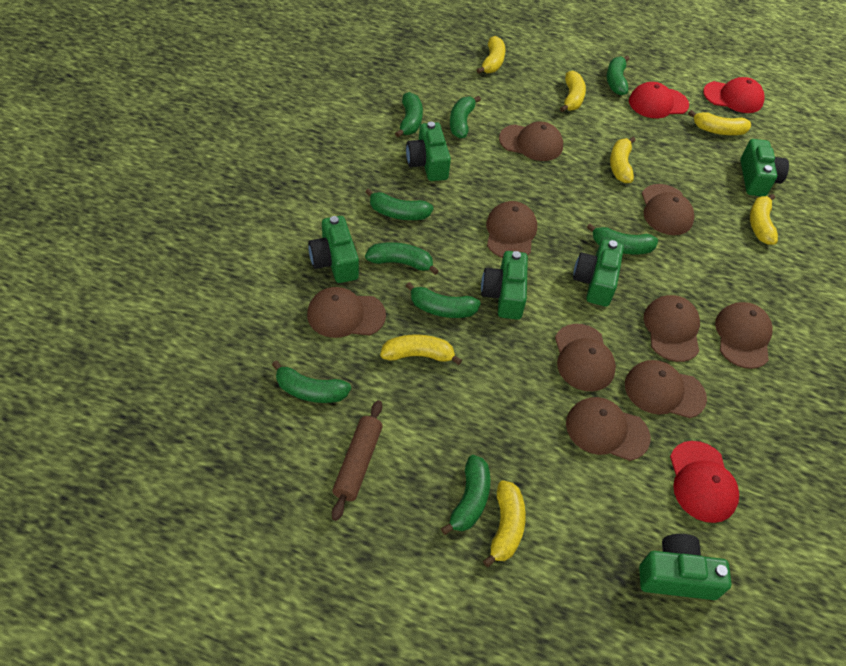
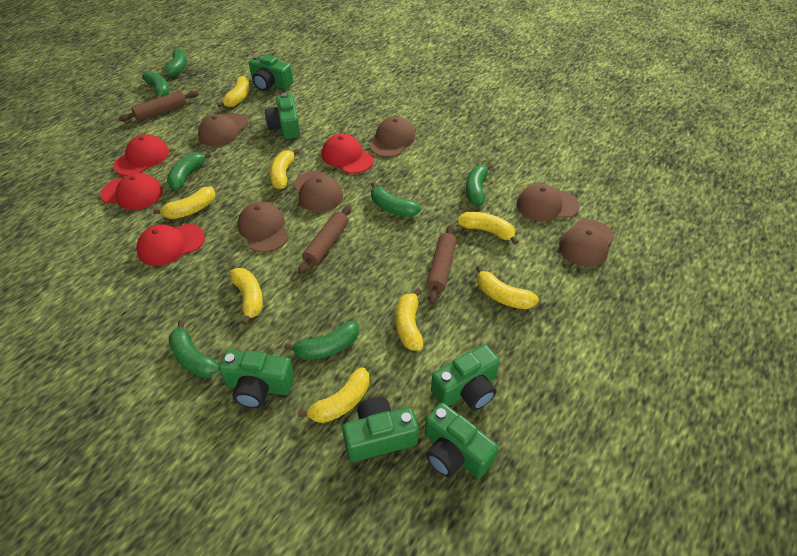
brown cap: 9 -> 6
brown rolling pin: 1 -> 3
green banana: 9 -> 7
red cap: 3 -> 4
yellow banana: 7 -> 8

